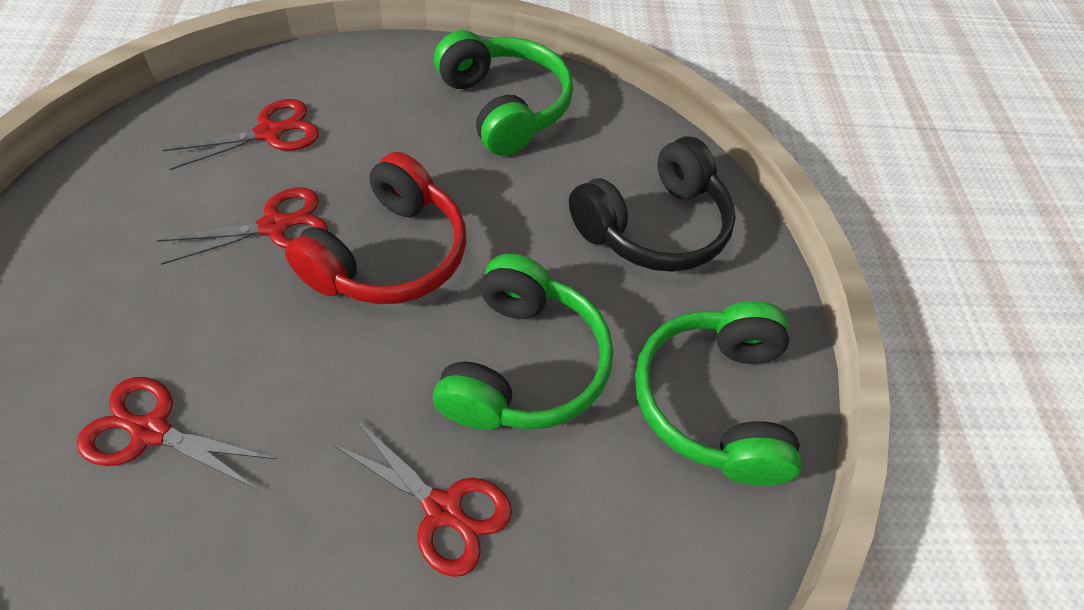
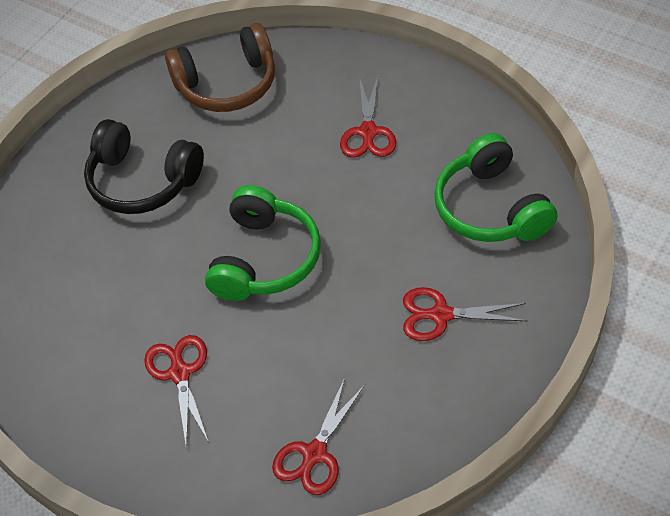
brown headphones: 0 -> 1
green headphones: 3 -> 2
red headphones: 1 -> 0

